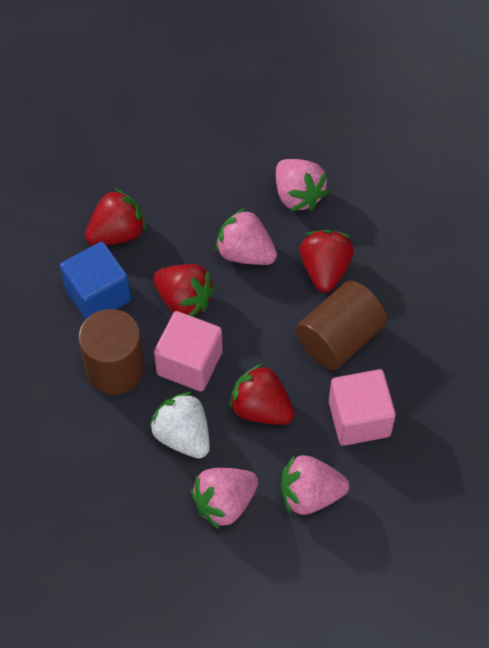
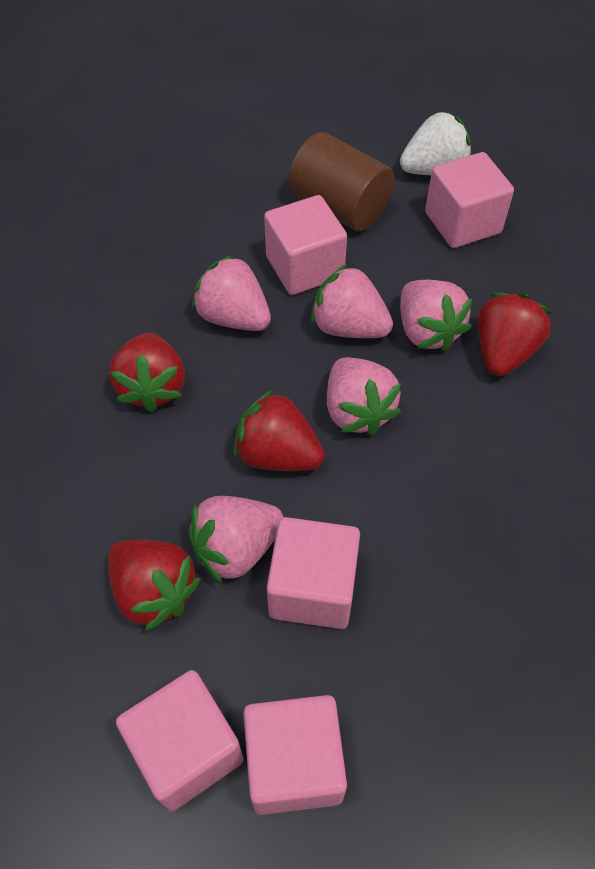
blue cube: 1 -> 0
brown cylinder: 2 -> 1
pink cube: 2 -> 5
pink strawberry: 4 -> 5

